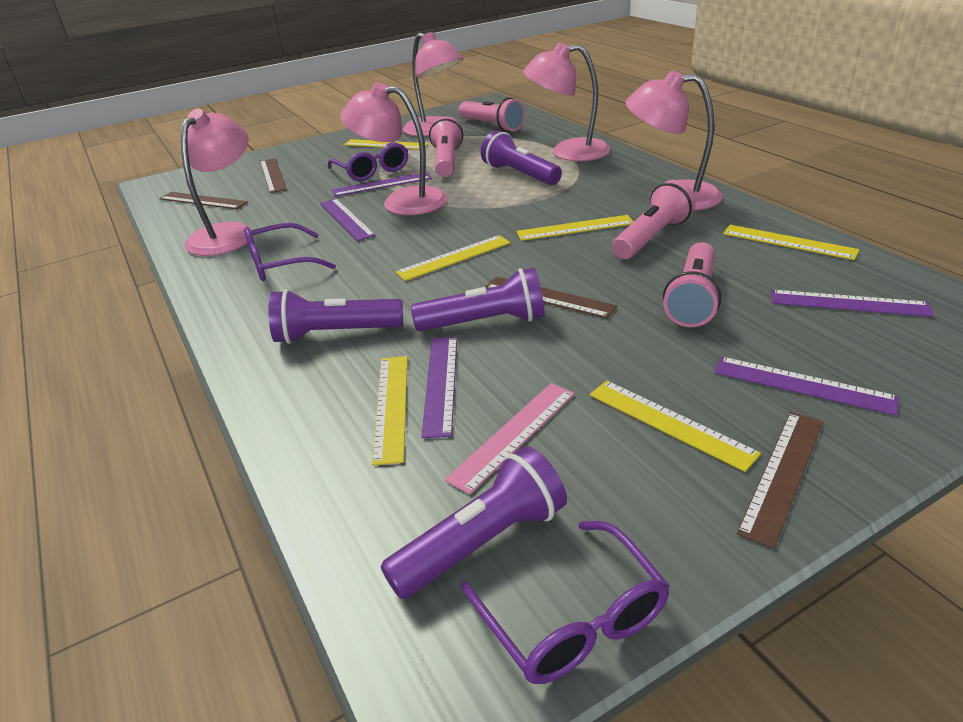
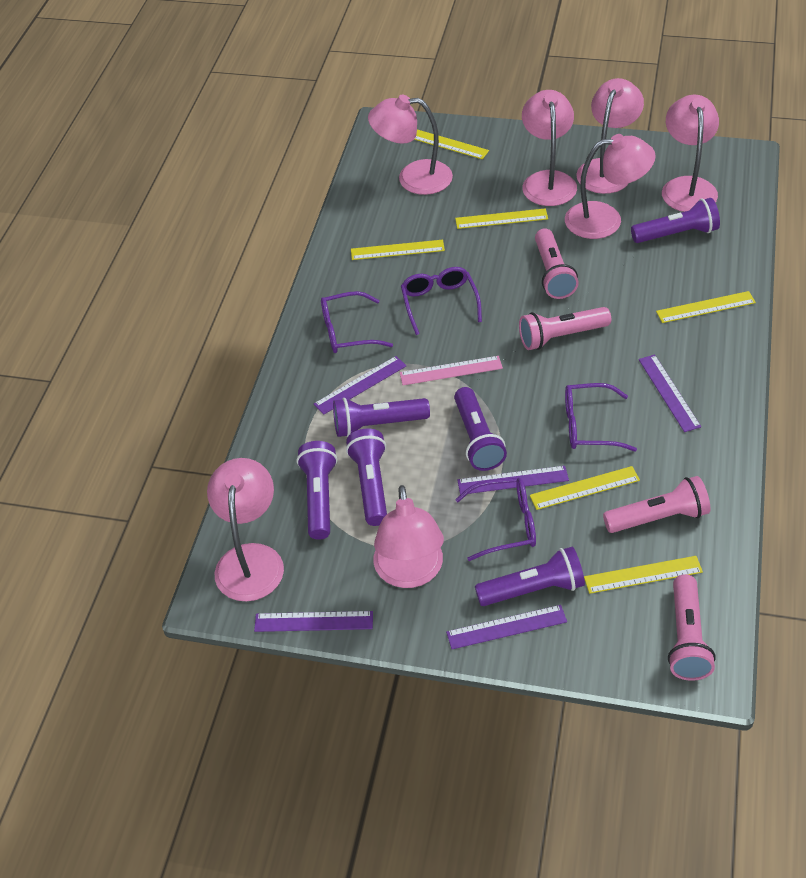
brown ruler: 4 -> 0
pink lamp: 5 -> 7
purple flashlight: 4 -> 6
purple glasses: 3 -> 4

